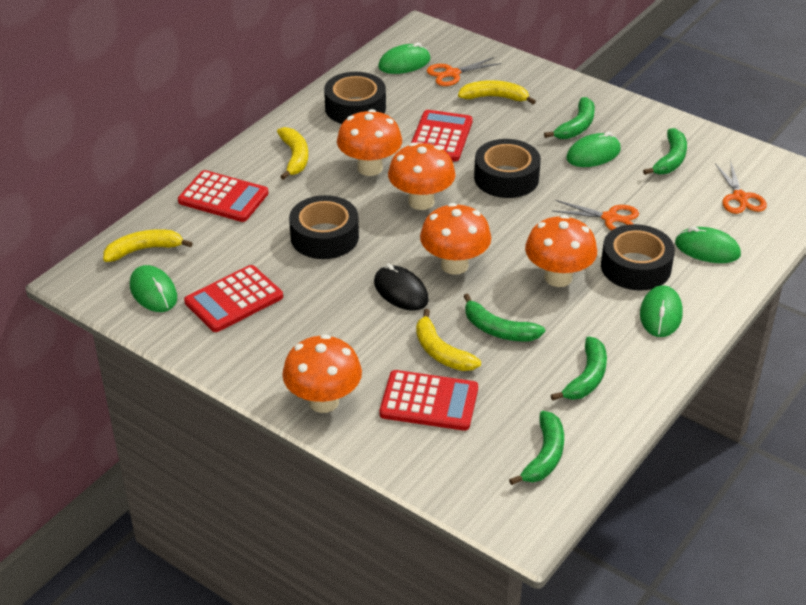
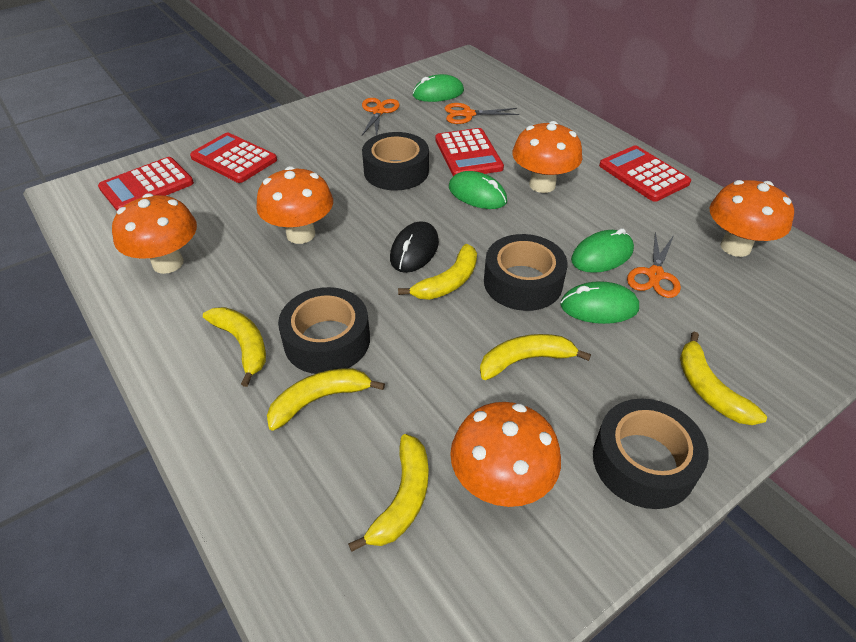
green banana: 5 -> 0
green mouse: 5 -> 4
yellow banana: 4 -> 6

